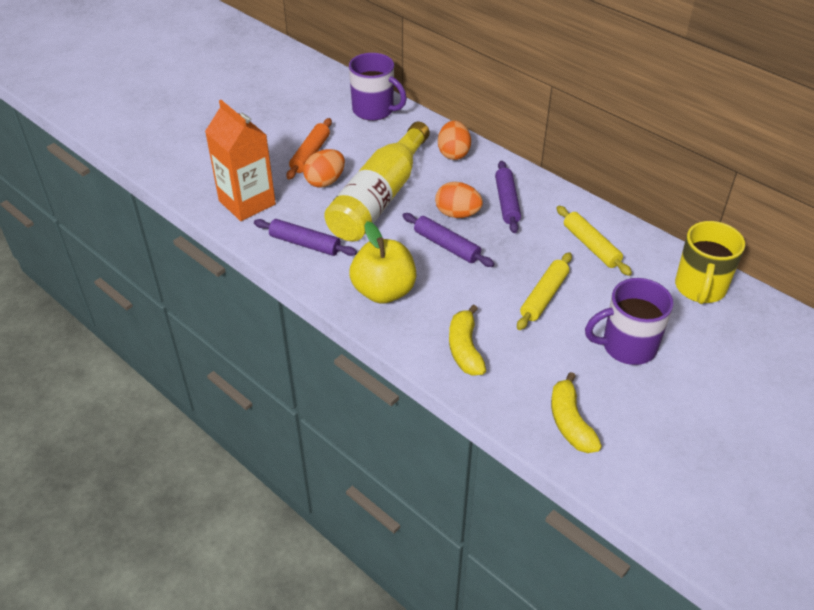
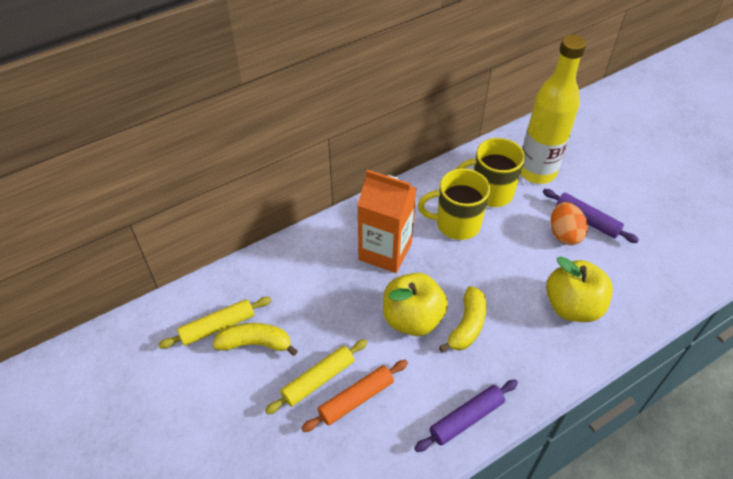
orange egg: 3 -> 1
purple mug: 2 -> 0
purple rolling pin: 3 -> 2
yellow apple: 1 -> 2
yellow mug: 1 -> 2

